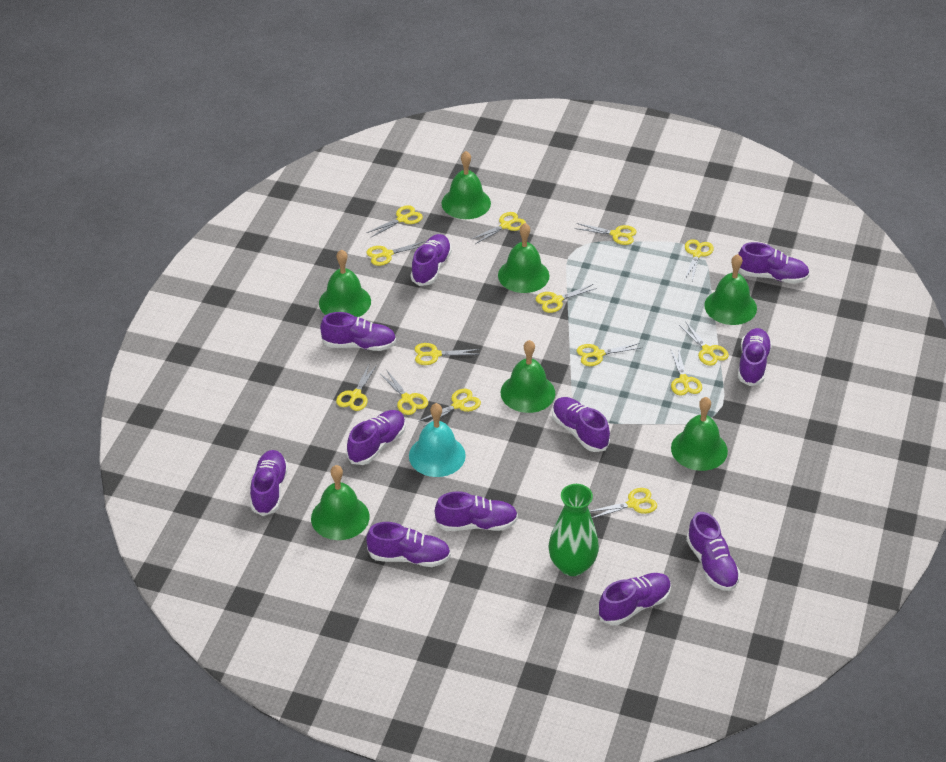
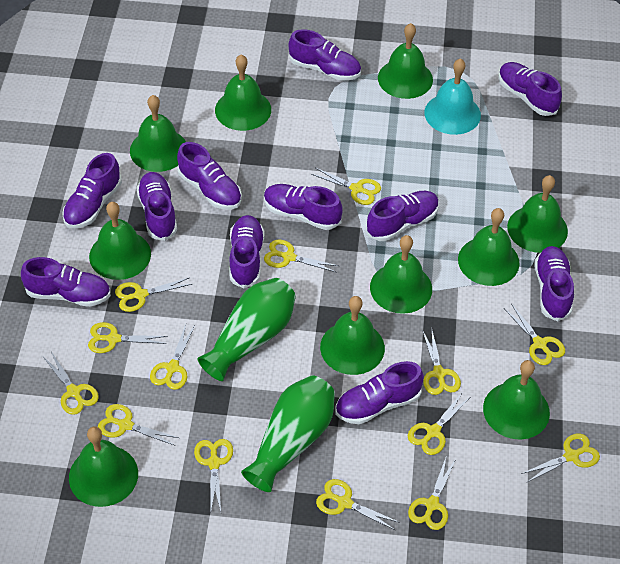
green bell: 7 -> 10
green vase: 1 -> 2

